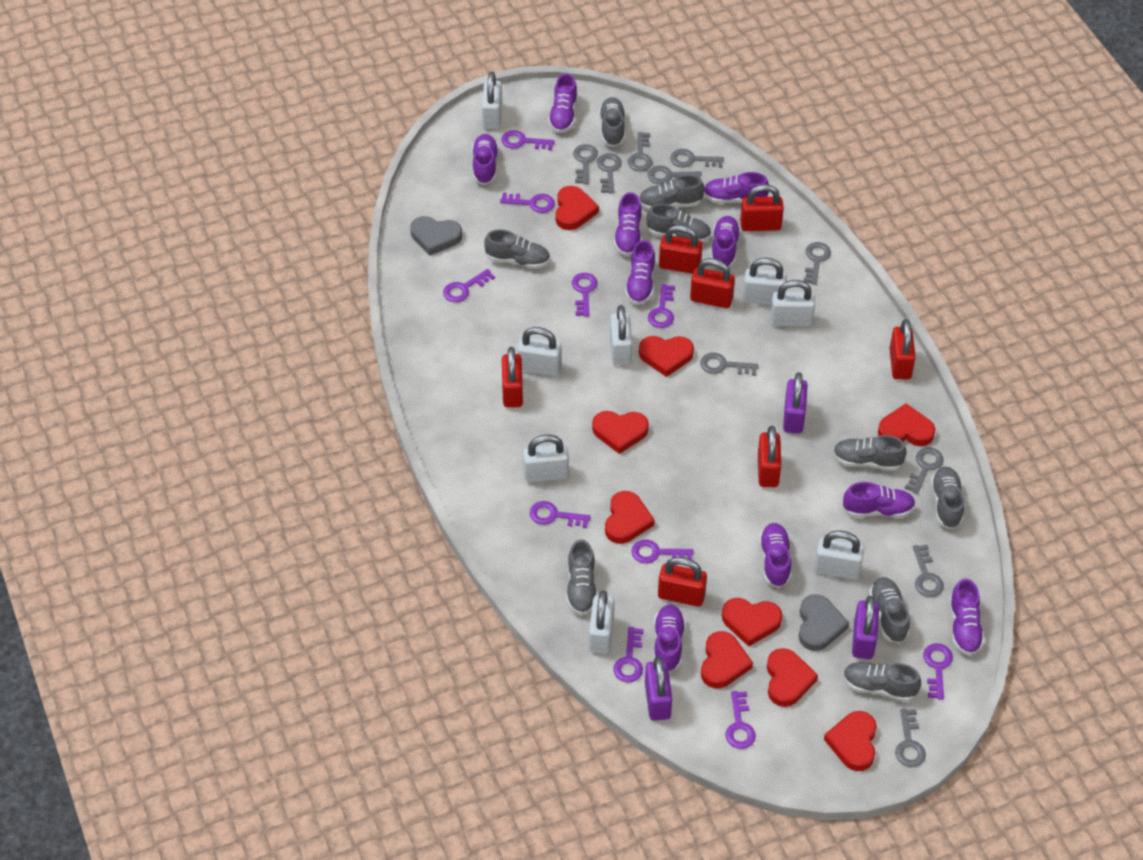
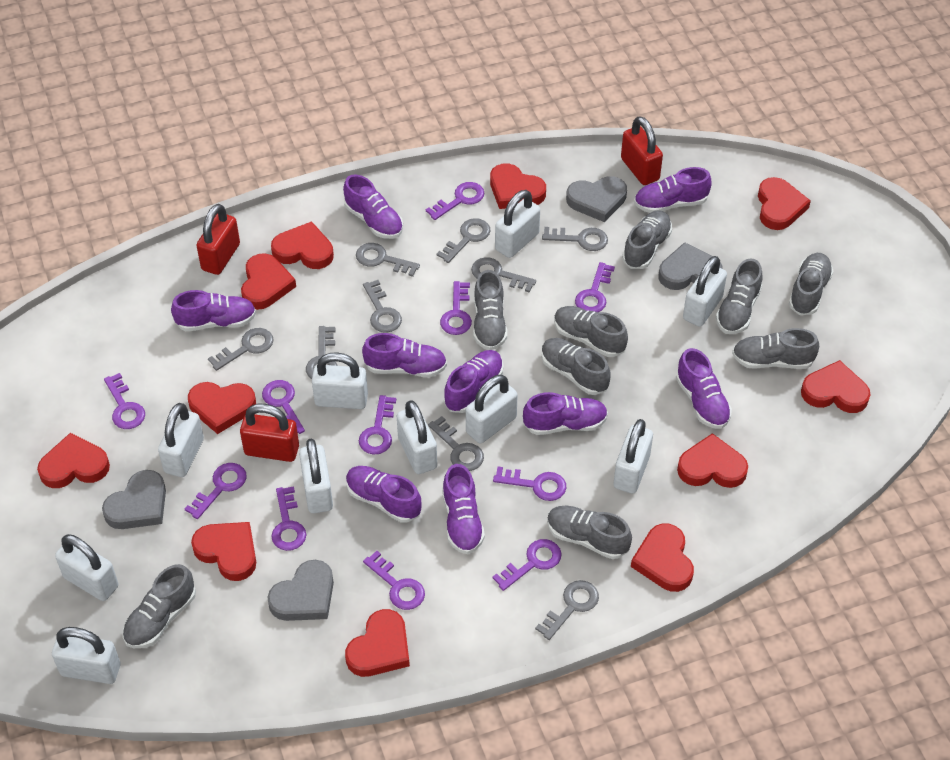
grey heart: 2 -> 4
grey key: 10 -> 9
purple key: 10 -> 11
purple padlock: 3 -> 0
purple shoe: 10 -> 9
red heart: 9 -> 11
red padlock: 7 -> 3
white padlock: 8 -> 10

